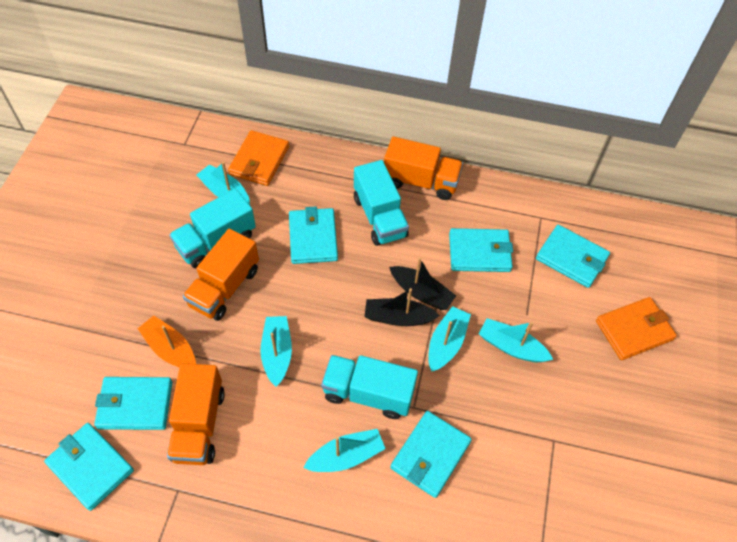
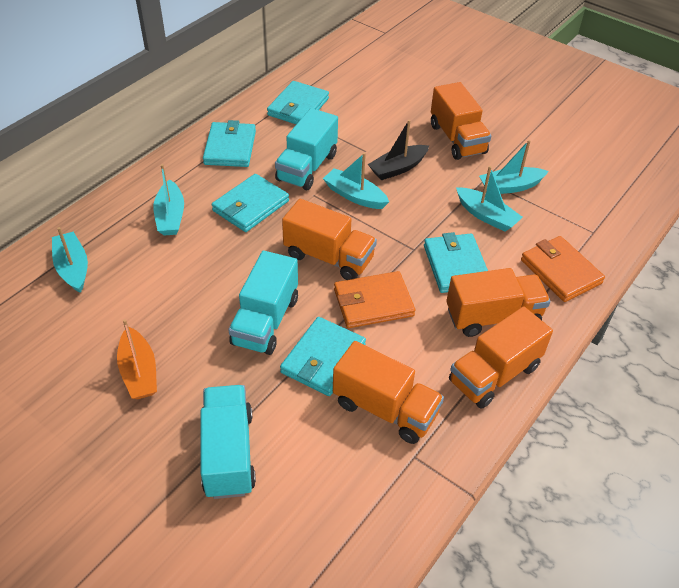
black boat: 2 -> 1
orange truck: 3 -> 5
turquoise wallet: 6 -> 5

